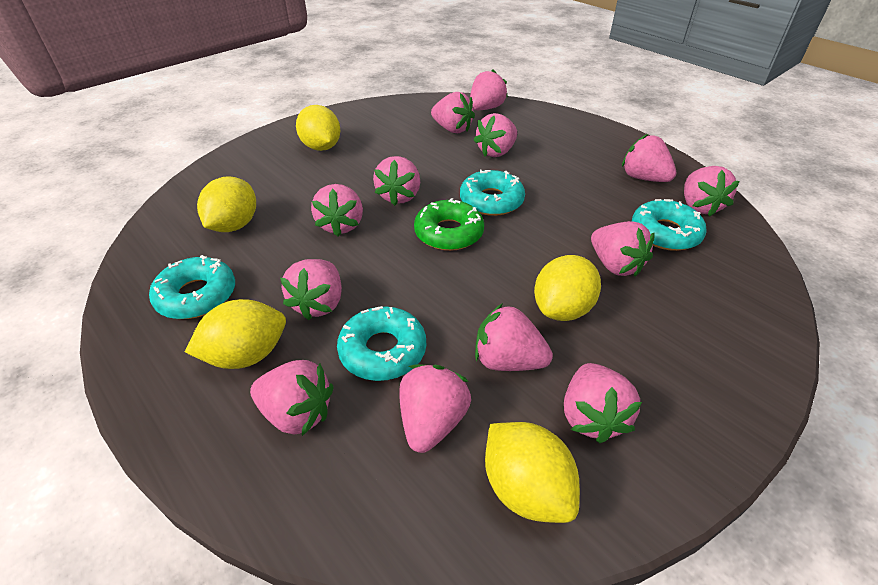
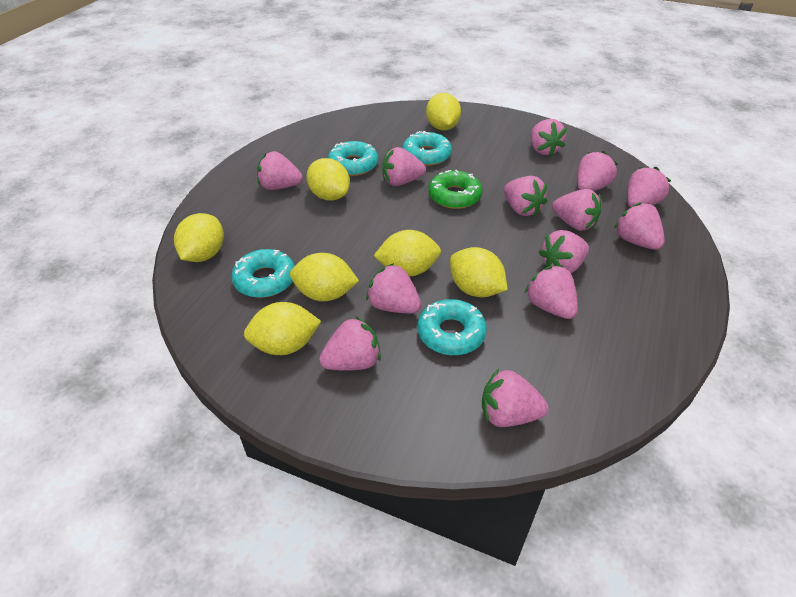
yellow lemon: 5 -> 7

